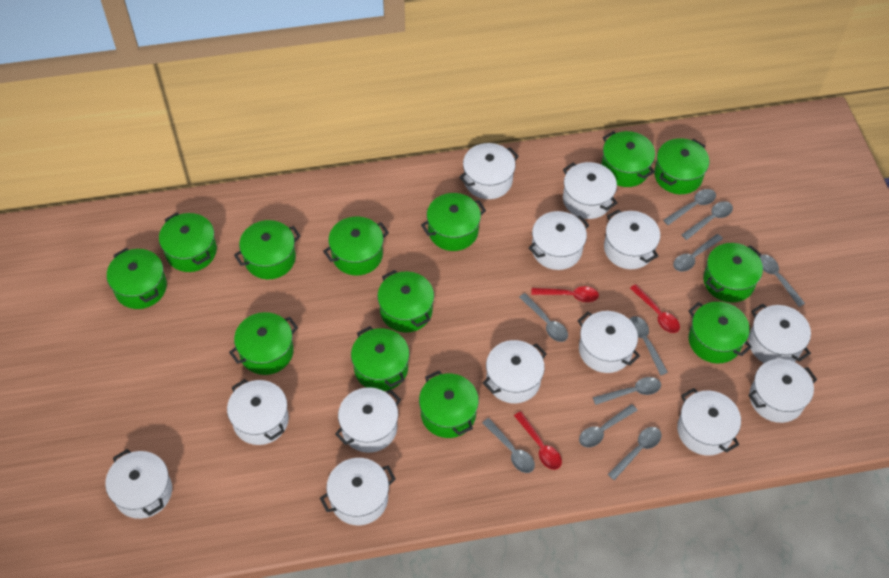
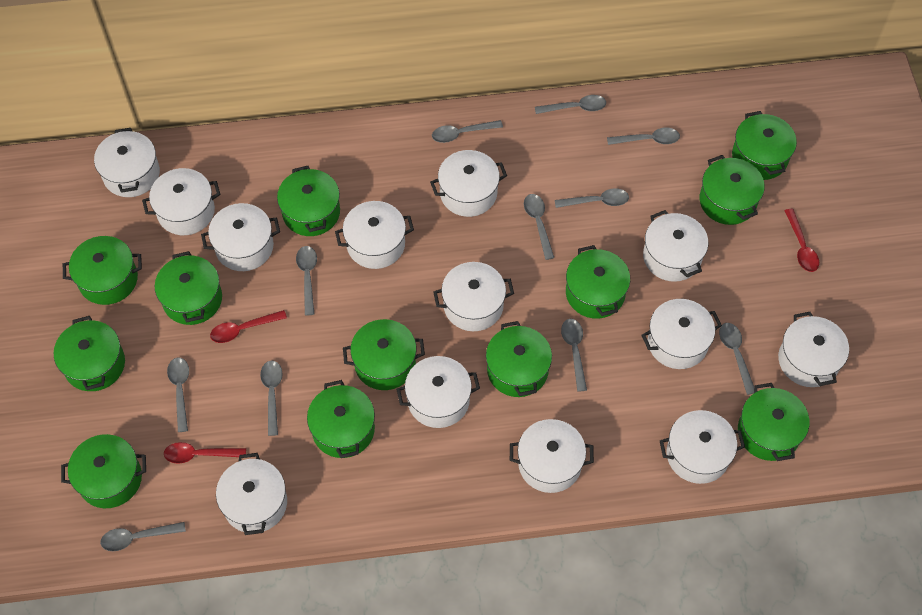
green pot: 13 -> 12
grey spoon: 10 -> 11

